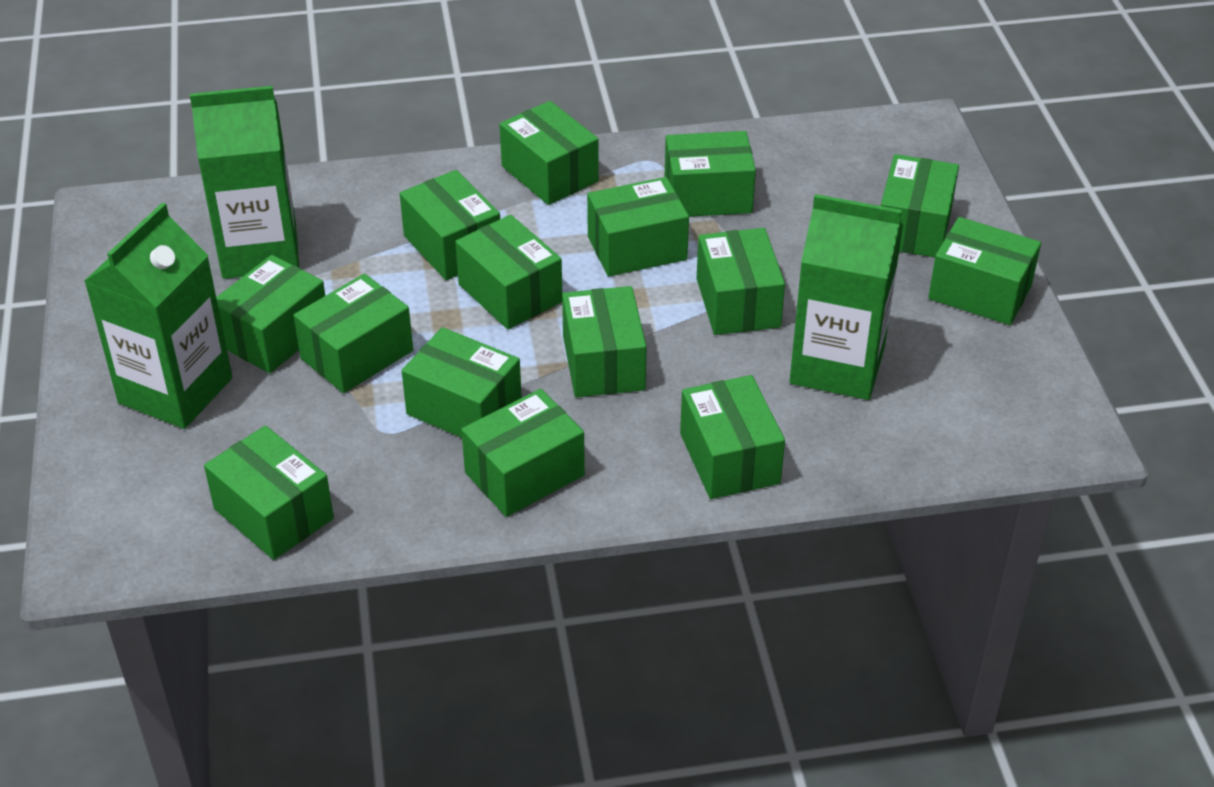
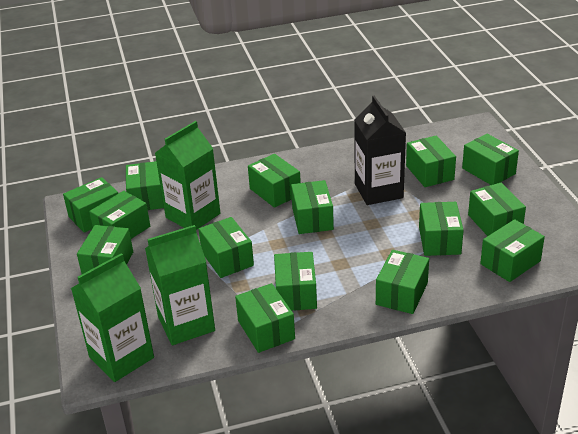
black carton: 0 -> 1

